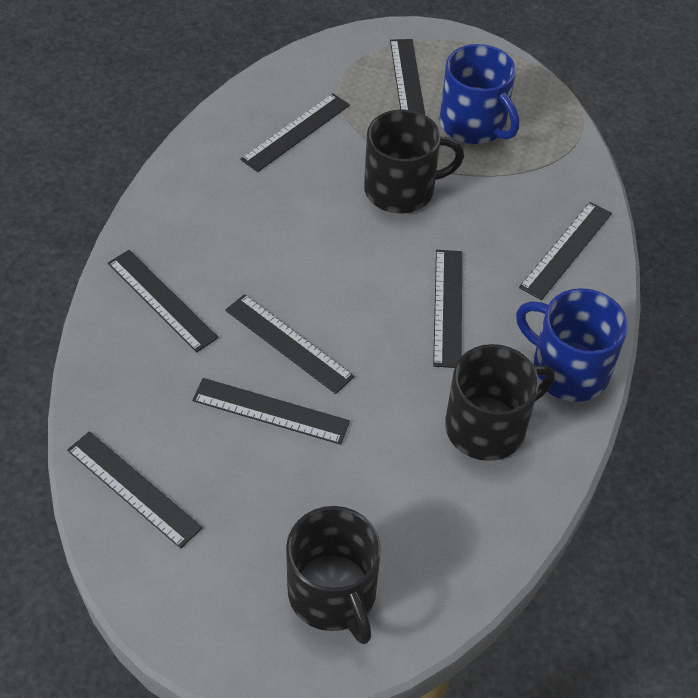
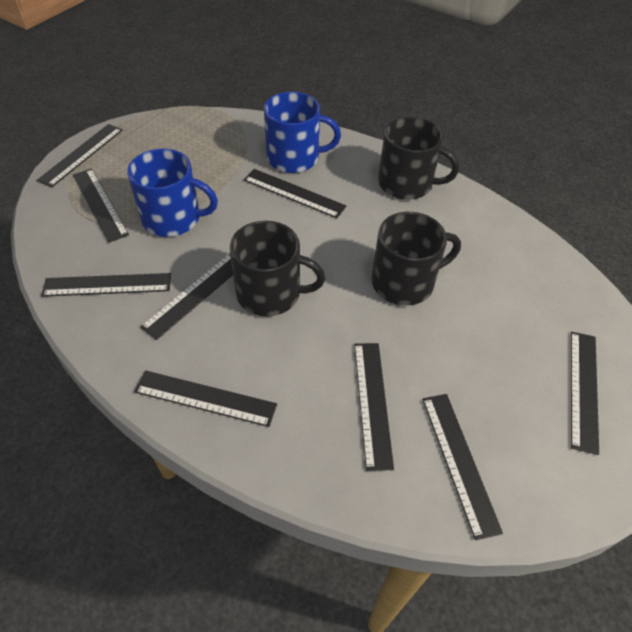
black ruler: 8 -> 9

